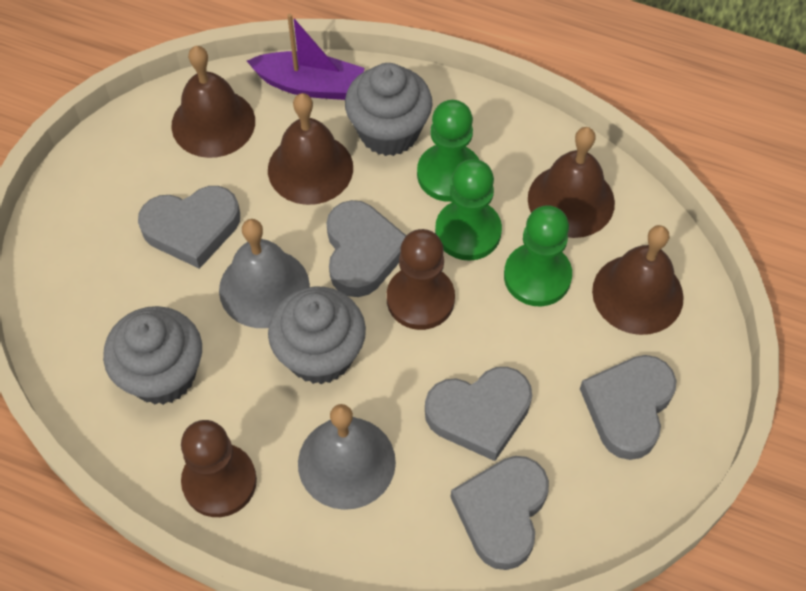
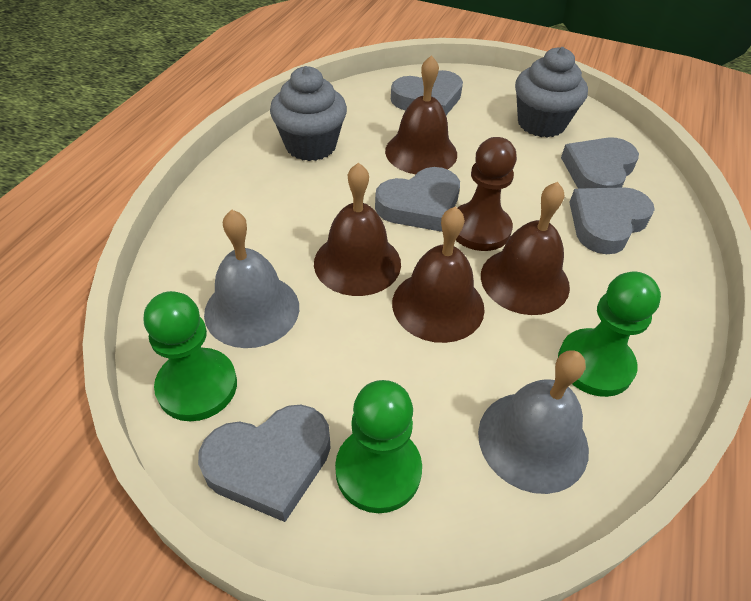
brown pawn: 2 -> 1
grey cupcake: 3 -> 2
purple boat: 1 -> 0

